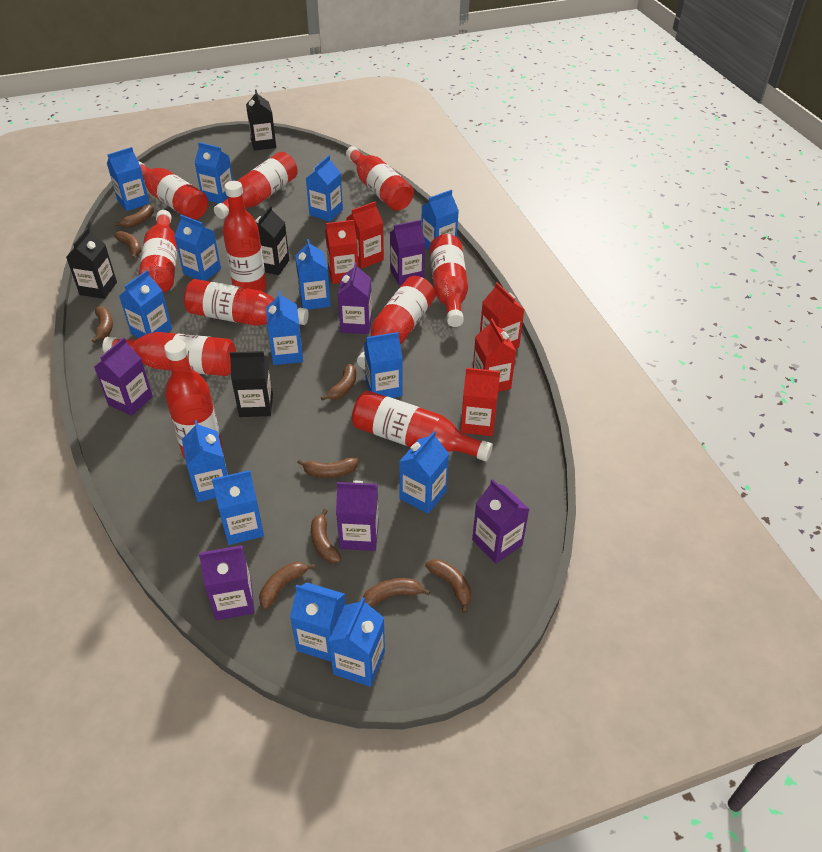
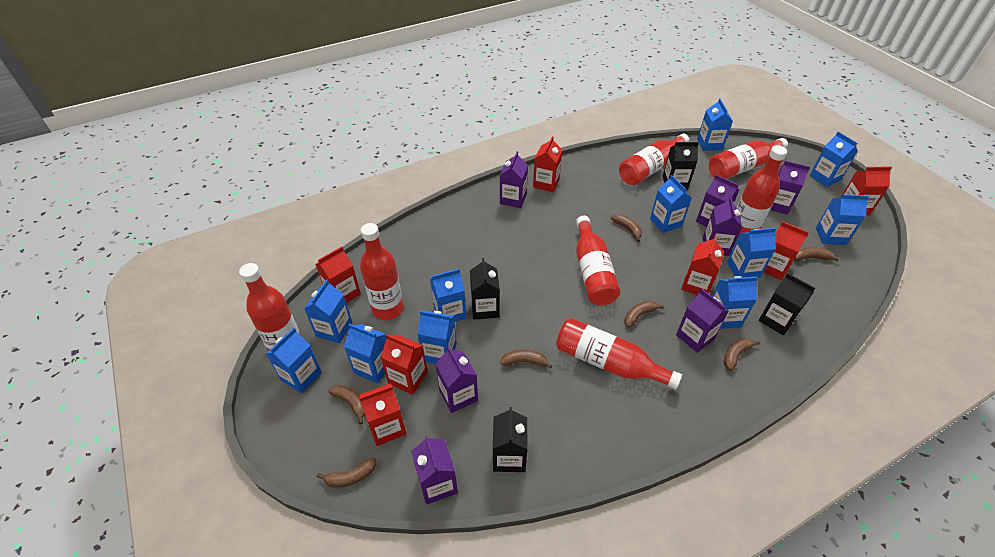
blue carton: 14 -> 11
brown banana: 9 -> 7
purple carton: 6 -> 7
red bottle: 11 -> 7
red carton: 5 -> 7

